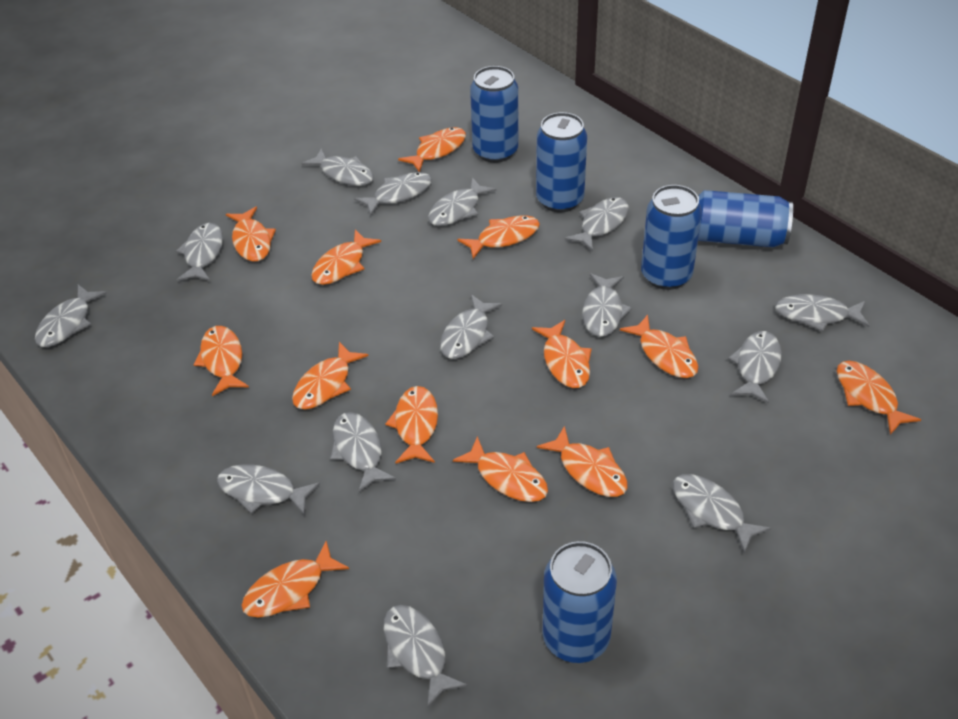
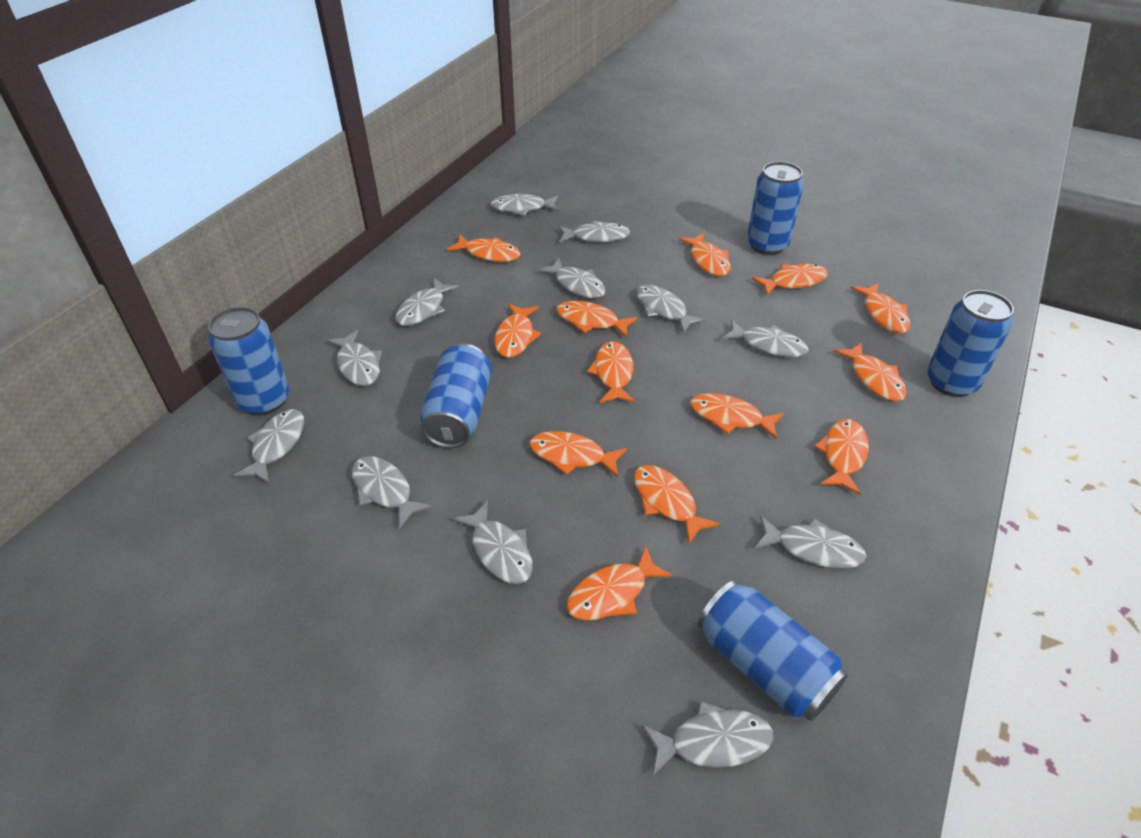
grey fish: 14 -> 12

